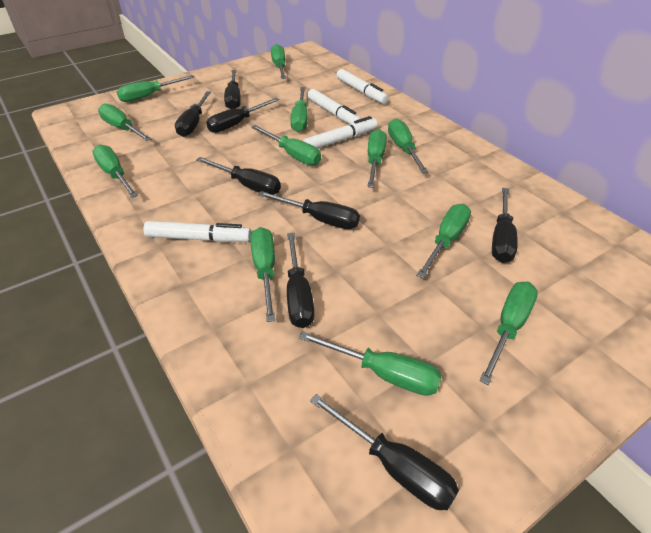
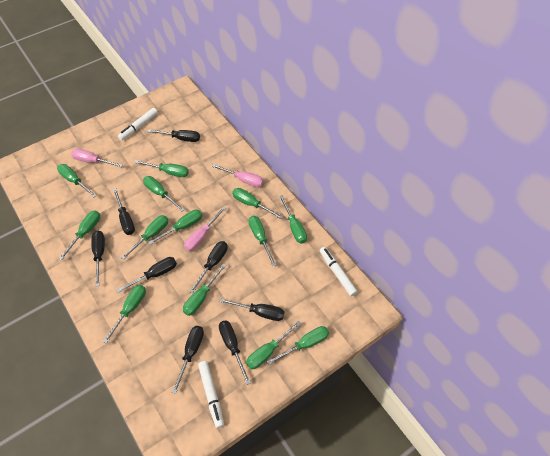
green screwdriver: 12 -> 13
pink screwdriver: 0 -> 3
white marker: 4 -> 3

